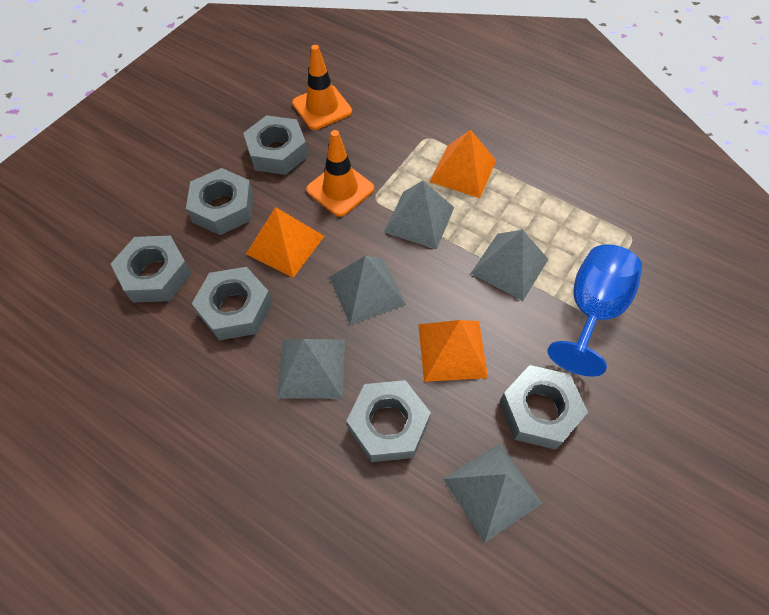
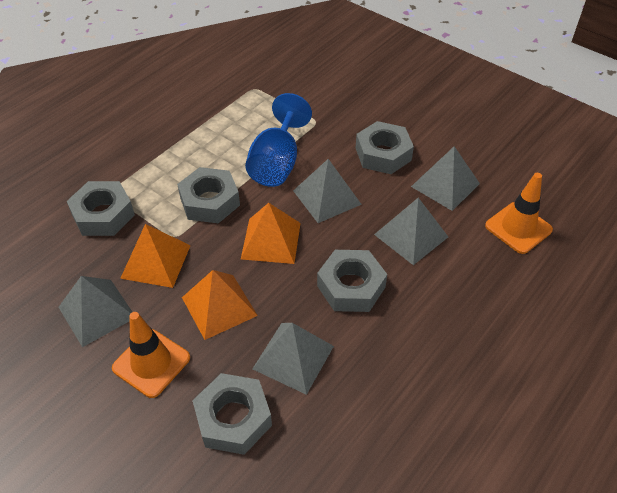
grey nut: 6 -> 5

